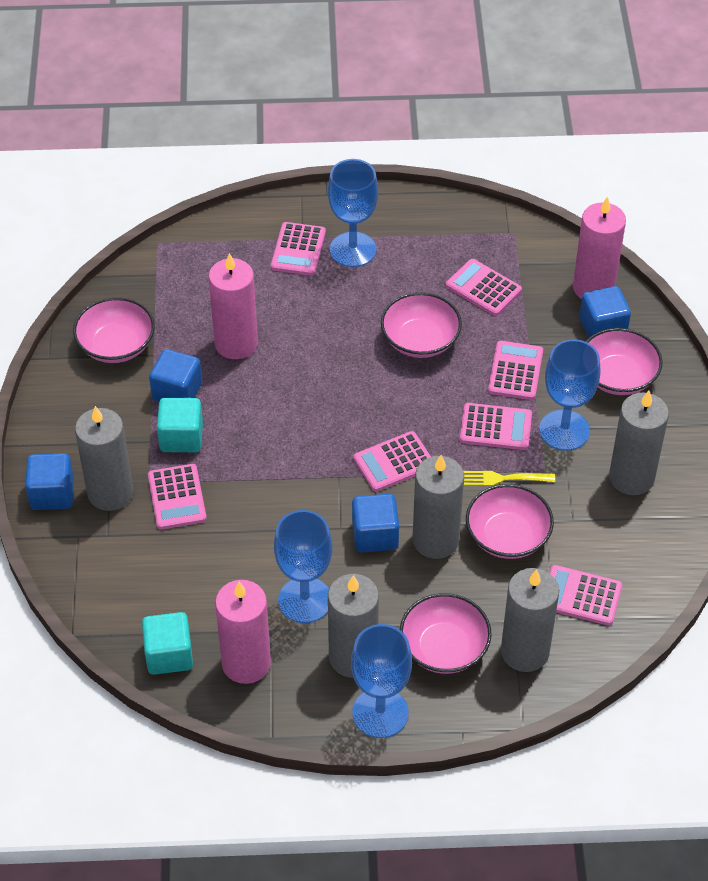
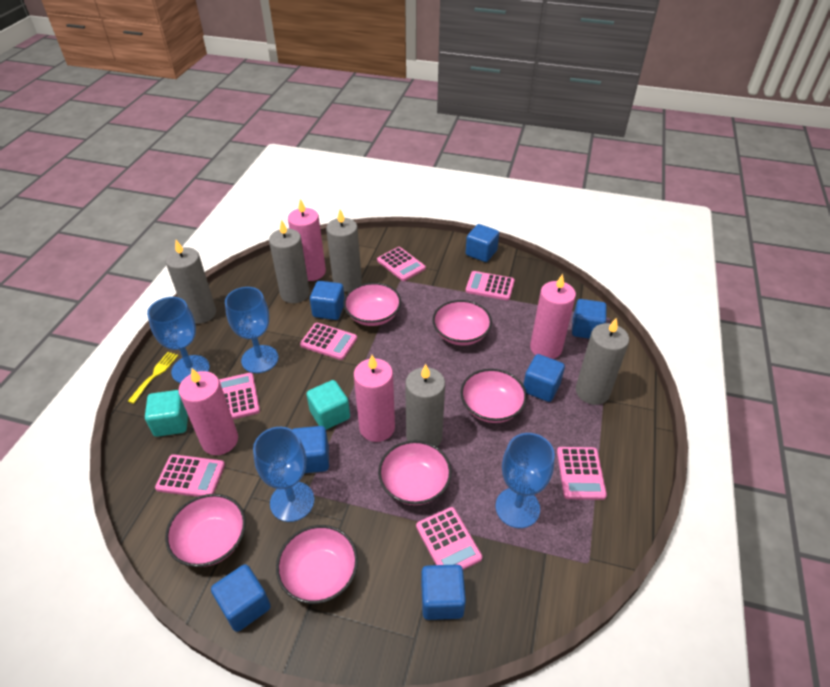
blue cube: 4 -> 7
pink bowl: 5 -> 6
pink candle: 3 -> 4

